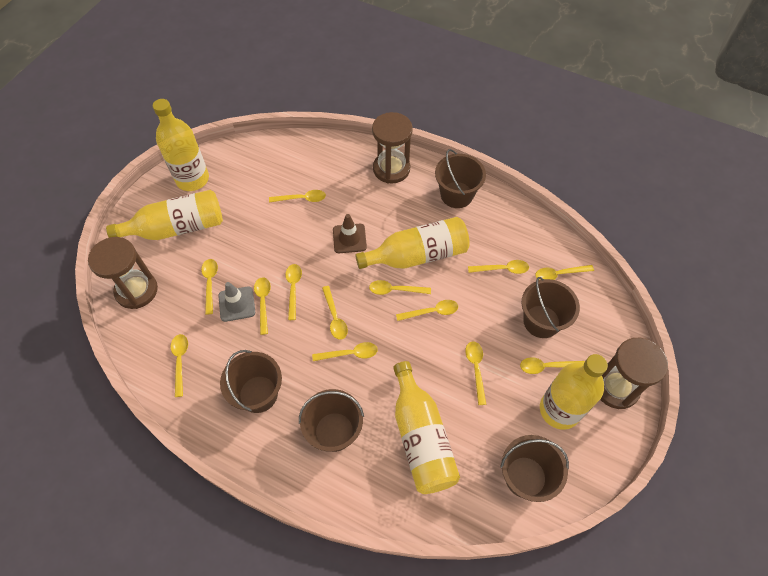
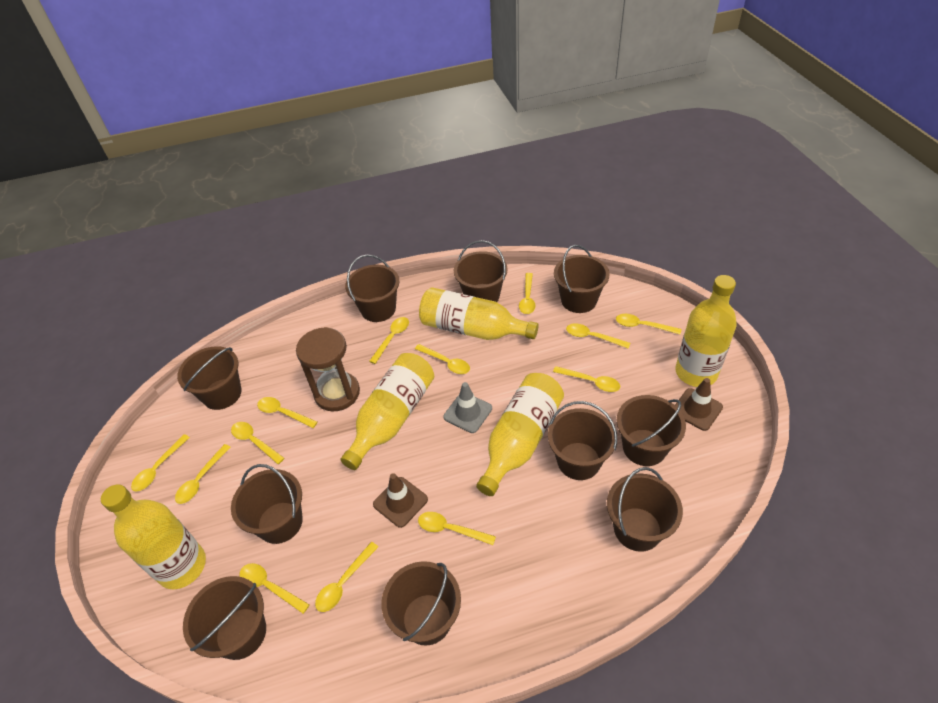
brown bucket: 5 -> 10
brown hourglass: 3 -> 1
brown traffic cone: 1 -> 2

